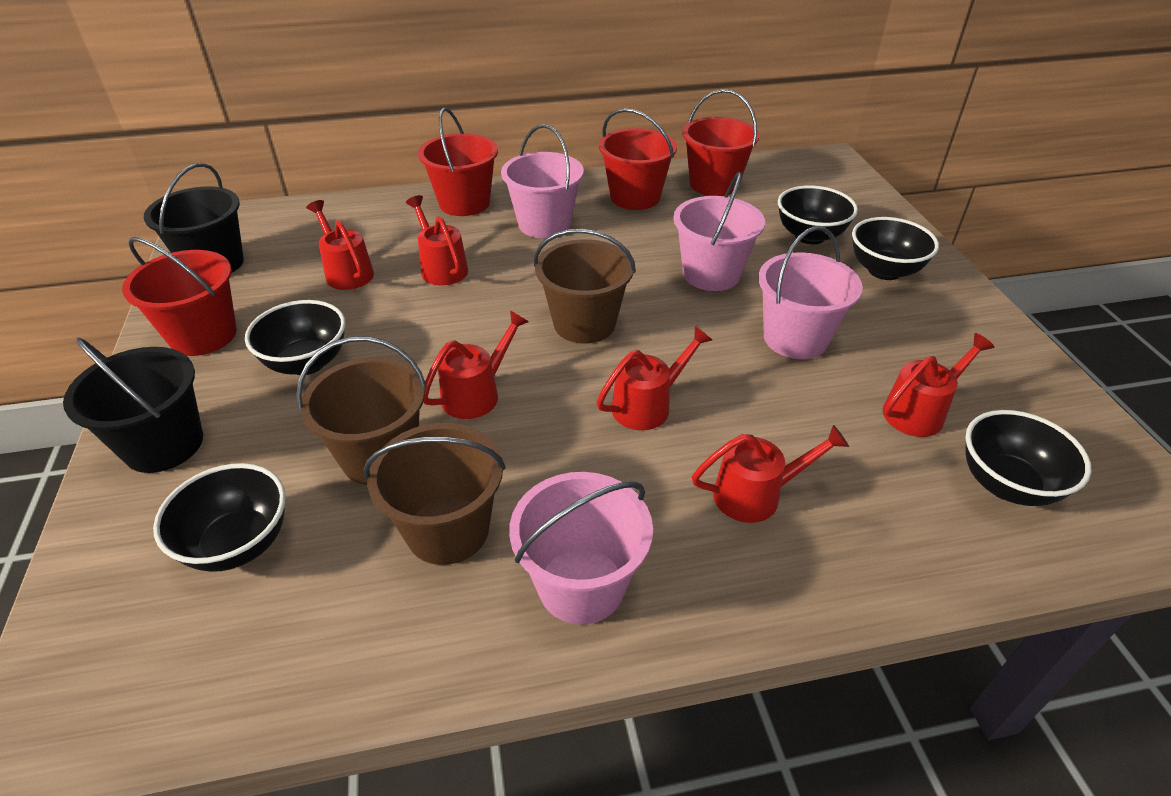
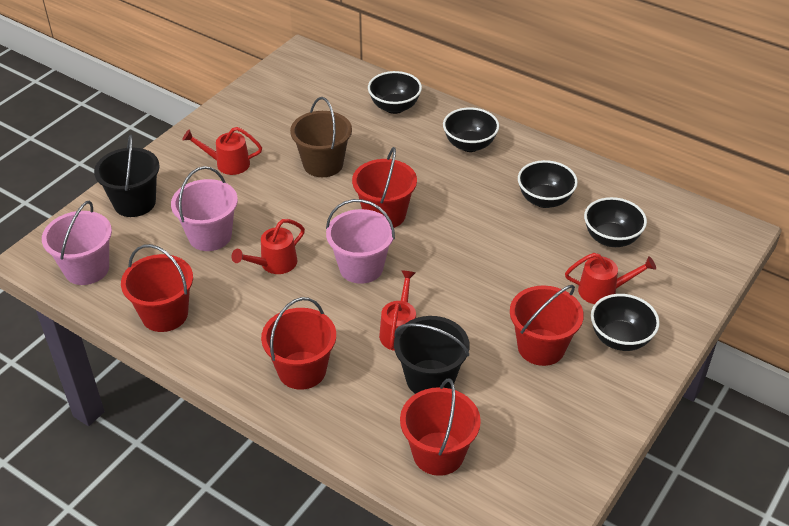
brown bucket: 3 -> 1
pink bucket: 4 -> 3
red bucket: 4 -> 5
red watering can: 6 -> 4

